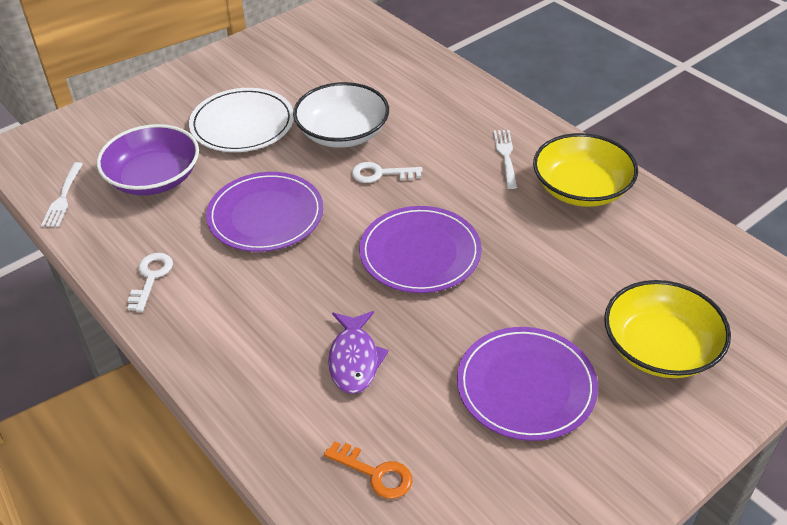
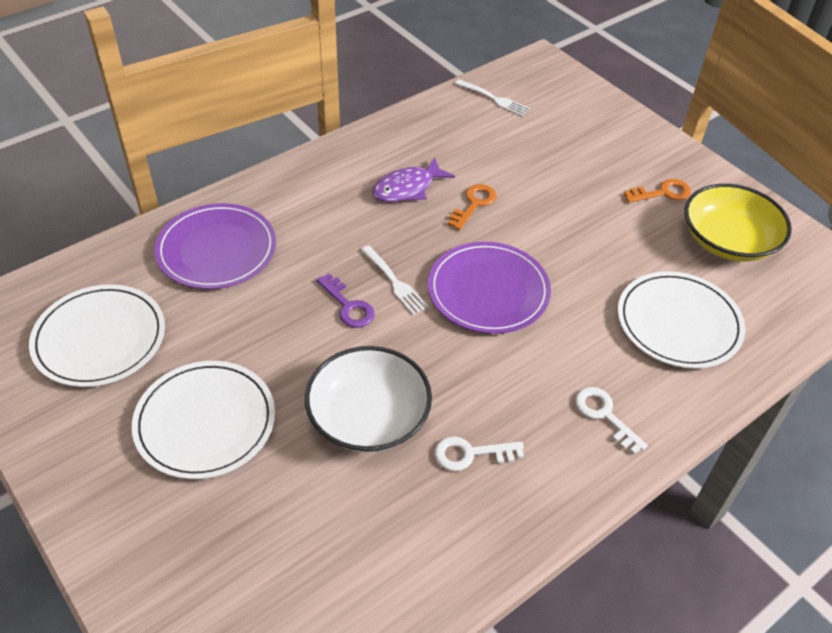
orange key: 1 -> 2
purple bowl: 1 -> 0
purple key: 0 -> 1
purple plate: 3 -> 2
white plate: 1 -> 3
yellow bowl: 2 -> 1

